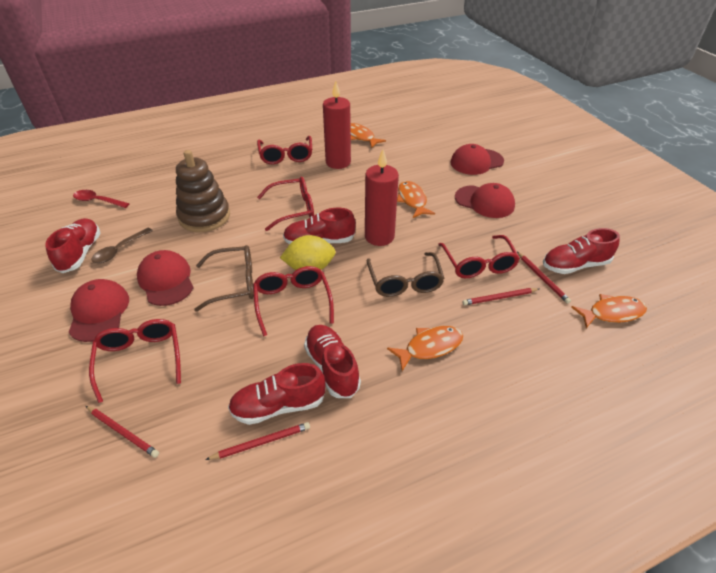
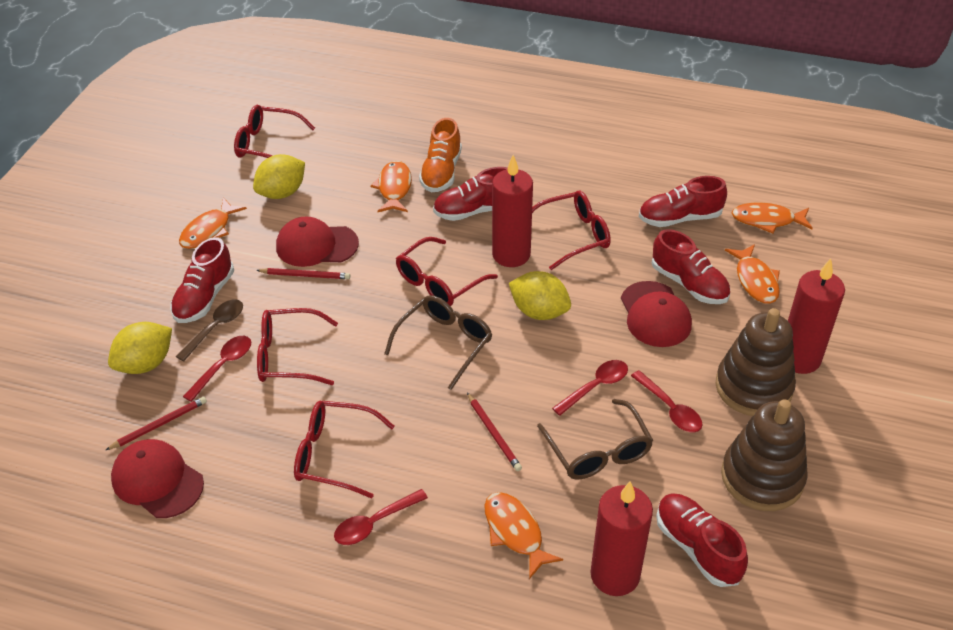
brown stacking toy: 1 -> 2
orange fish: 4 -> 5
orange shoe: 0 -> 1
red candle: 2 -> 3
red cap: 4 -> 3
red pencil: 4 -> 3
red spoon: 1 -> 4
yellow lemon: 1 -> 3

